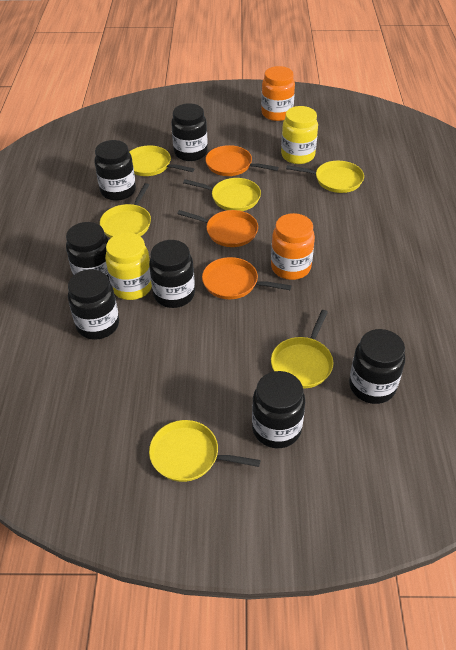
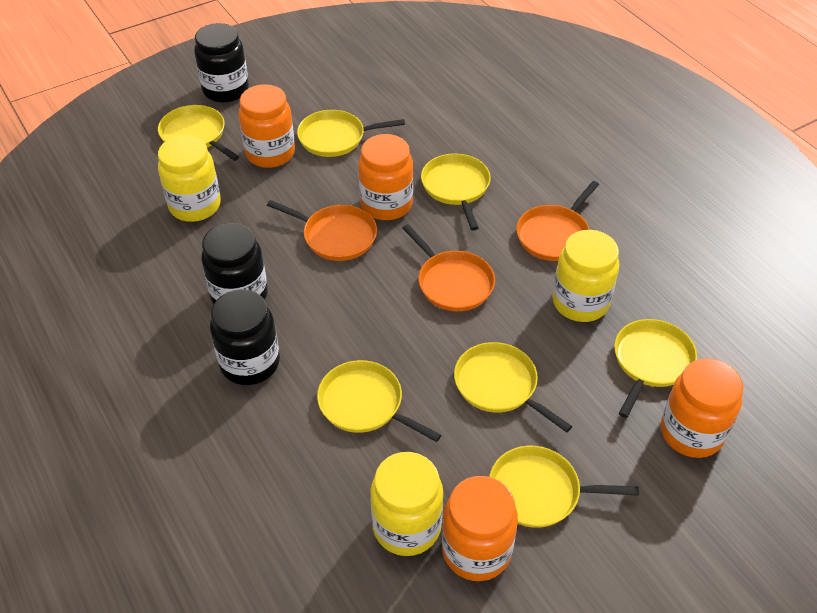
black jar: 7 -> 3
orange jar: 2 -> 4
yellow jar: 2 -> 3
yellow pan: 6 -> 7

